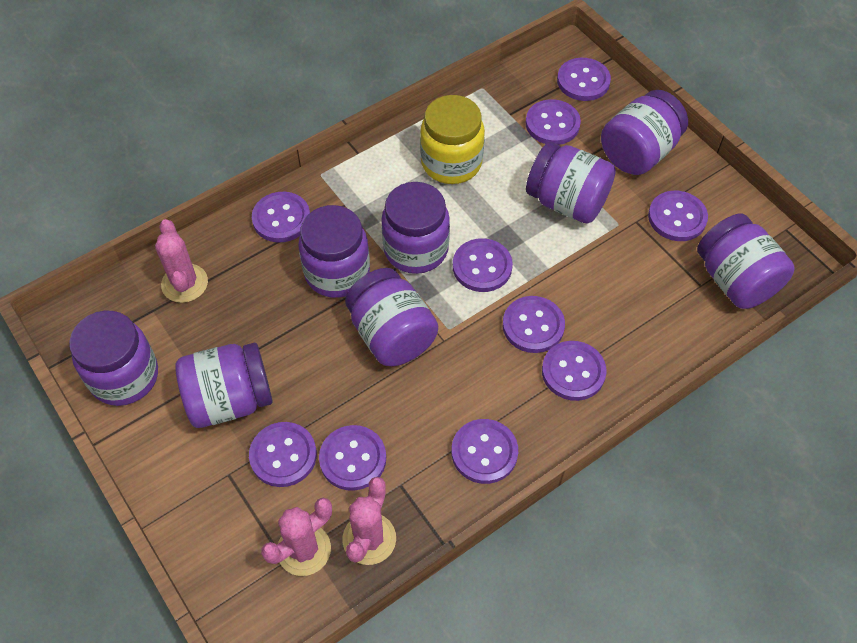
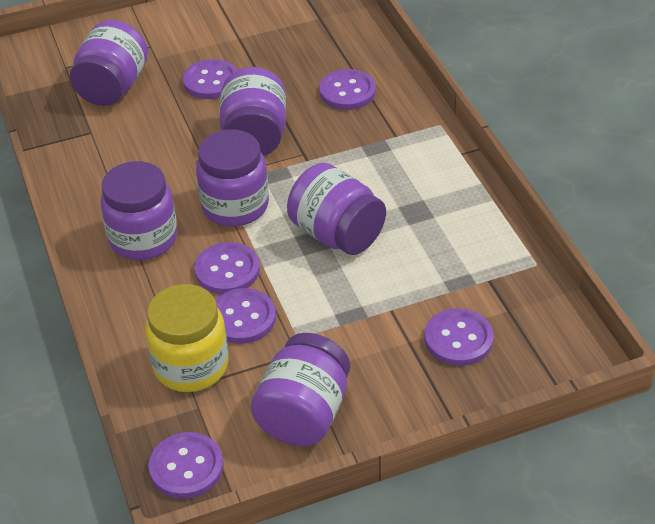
pink cactus: 3 -> 0
purple button: 10 -> 6
purple jar: 8 -> 6

